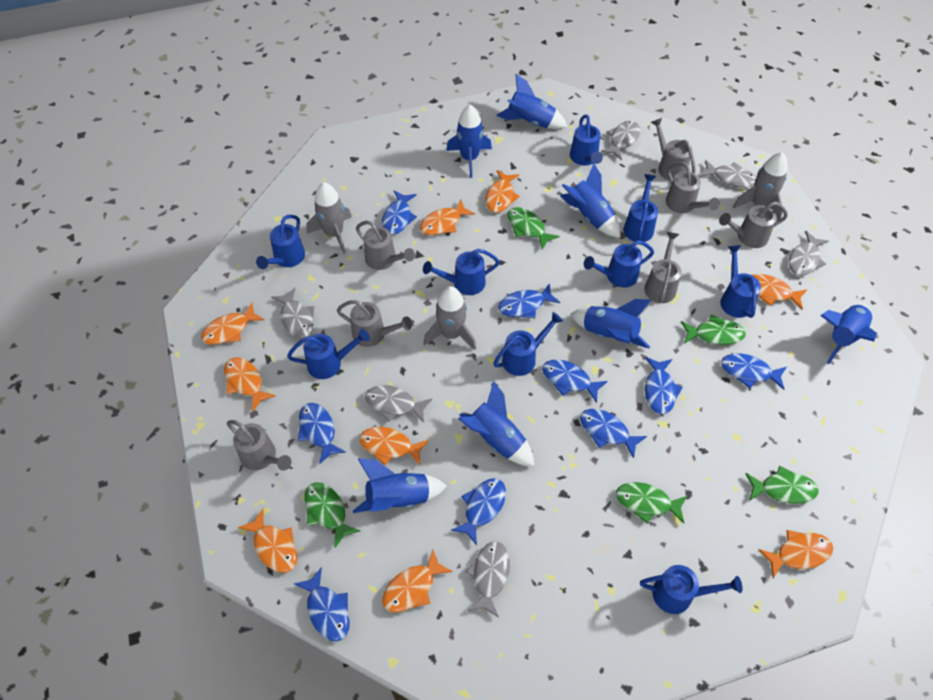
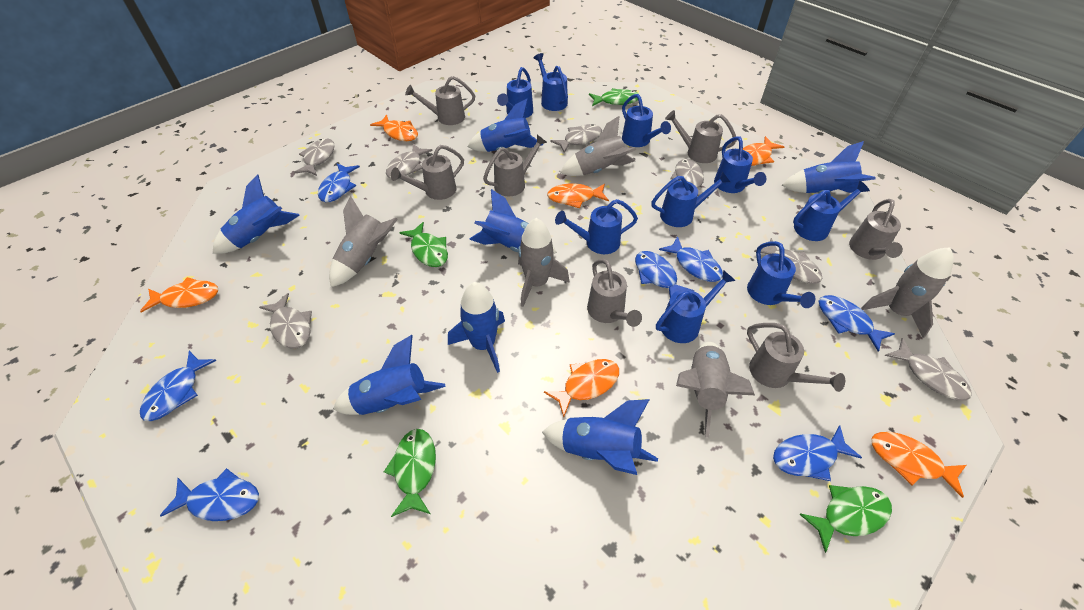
blue fish: 9 -> 7
green fish: 5 -> 4
grey fish: 6 -> 7
grey rocket: 3 -> 5
orange fish: 9 -> 6

